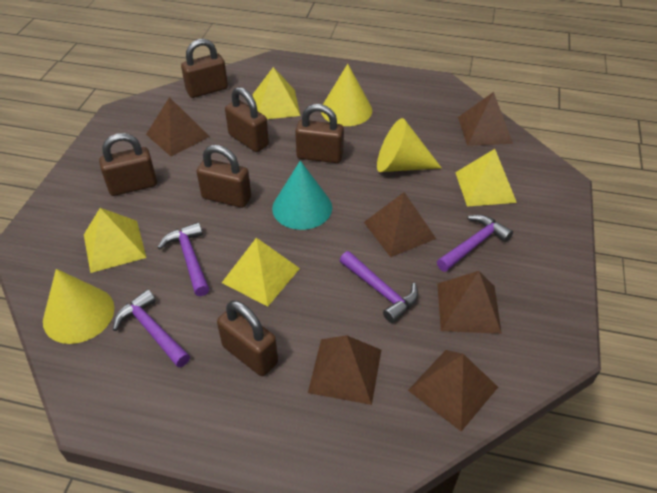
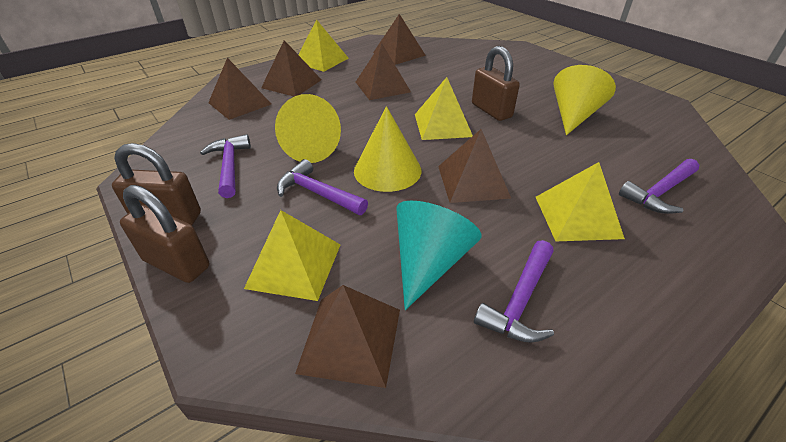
brown padlock: 6 -> 3

